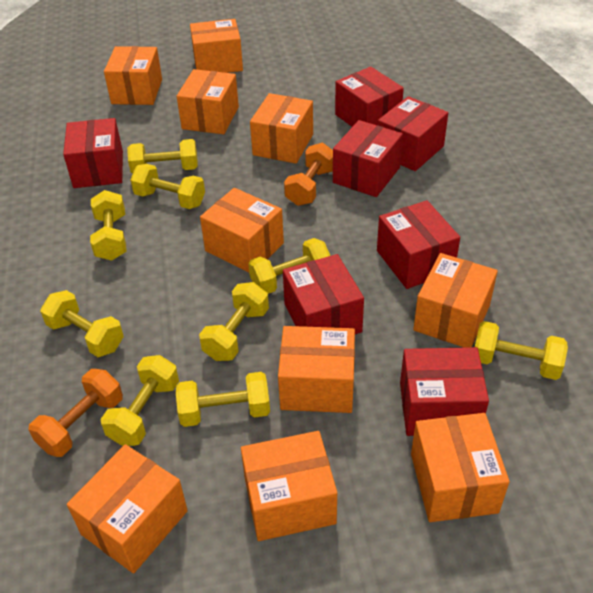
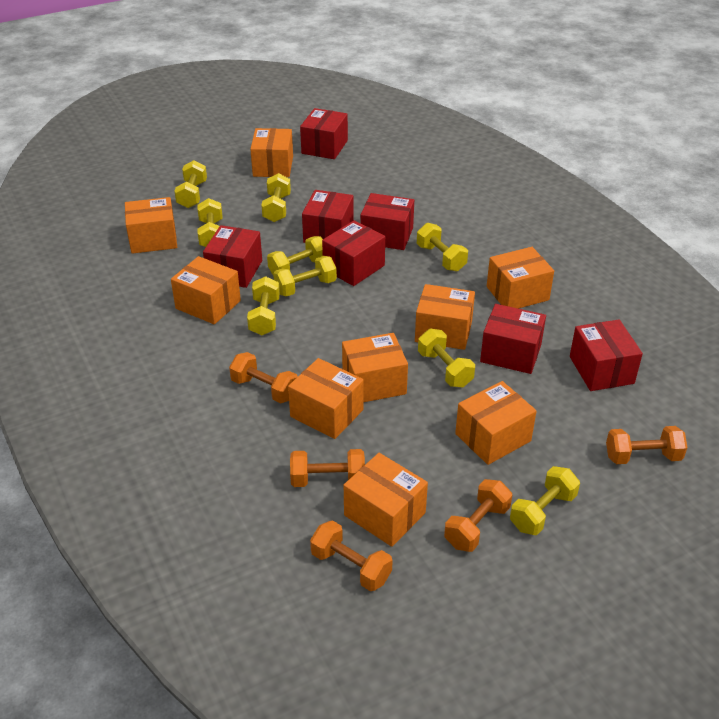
orange box: 10 -> 9
orange dumbbell: 2 -> 5

